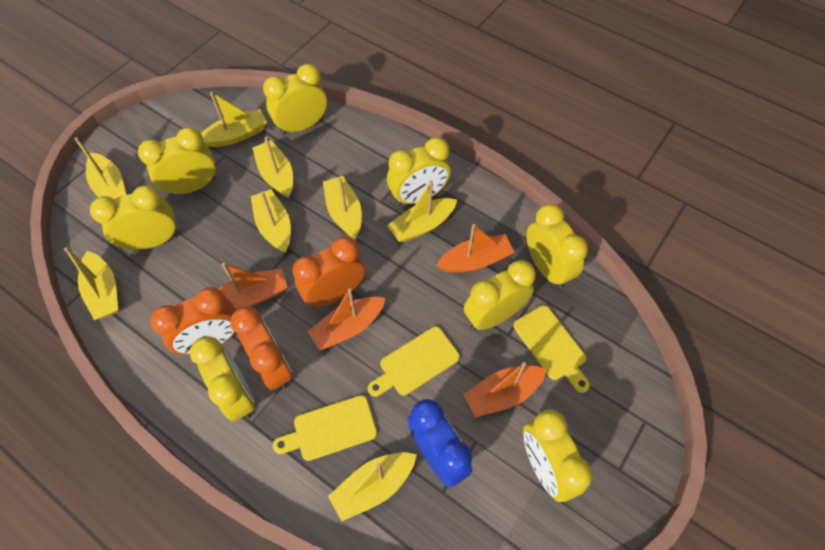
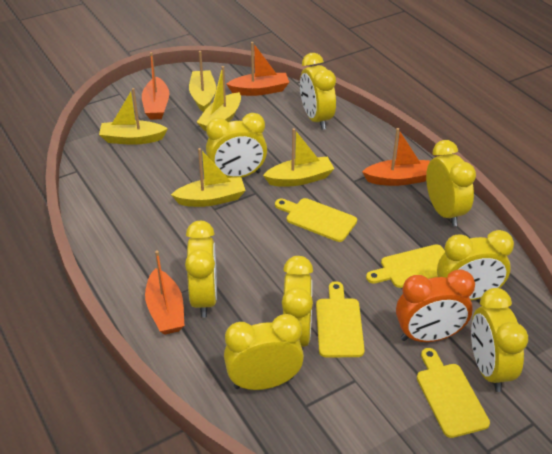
blue clock: 1 -> 0
orange clock: 3 -> 1
yellow boat: 8 -> 5
yellow cutting board: 3 -> 4

